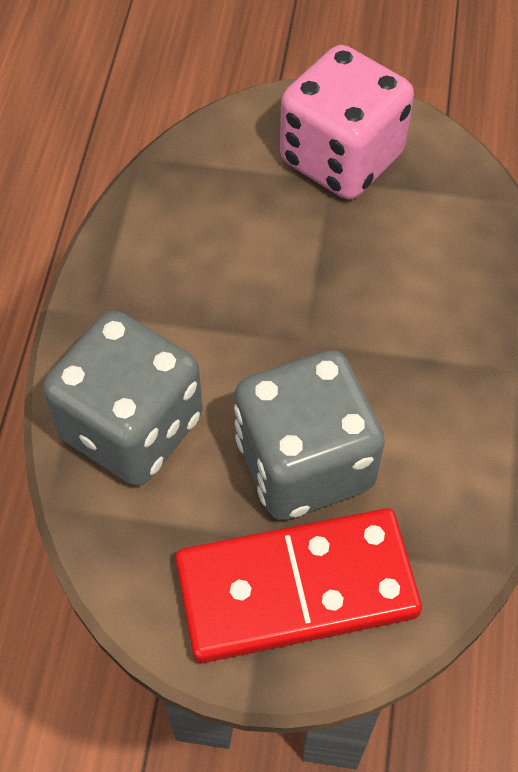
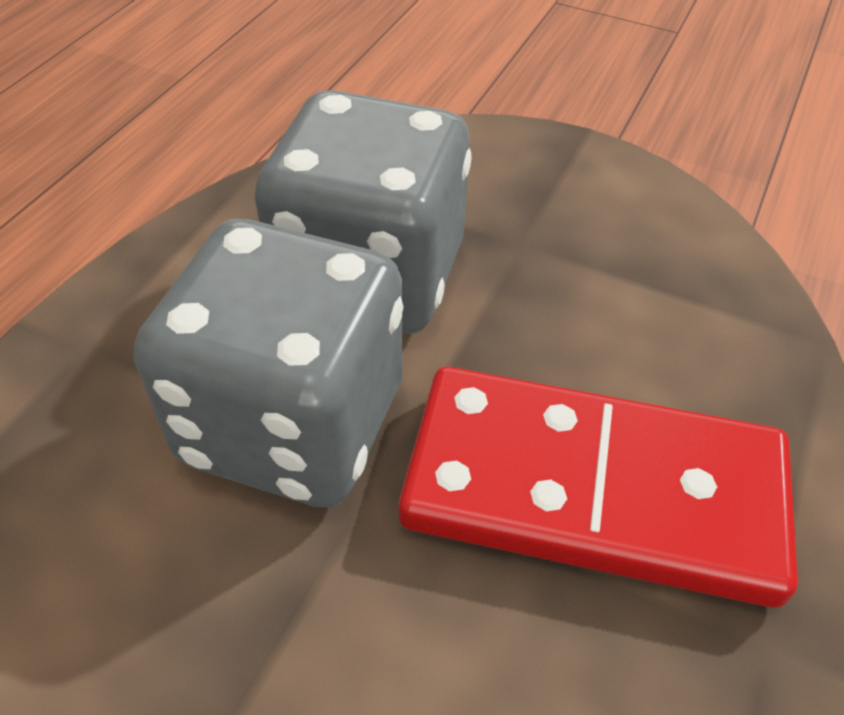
pink dice: 1 -> 0

